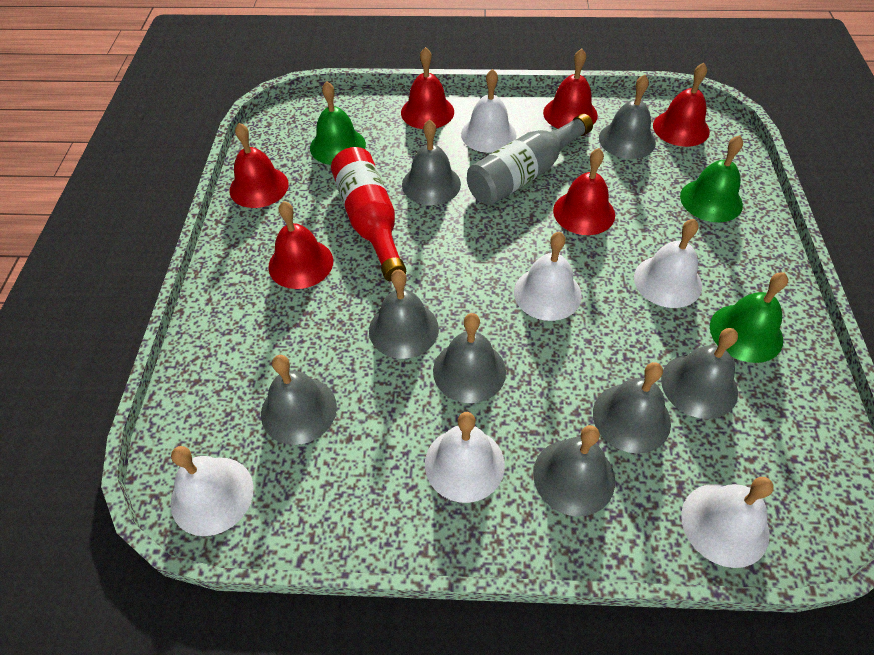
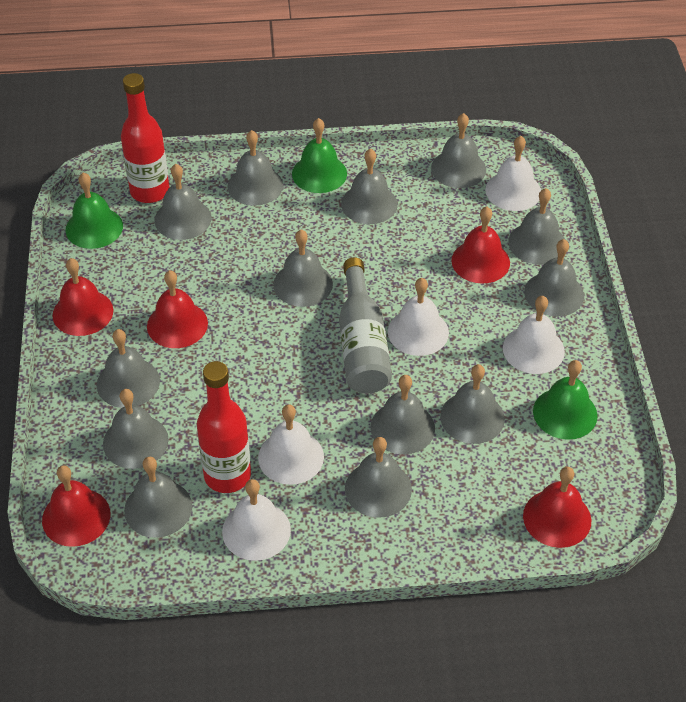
grey bell: 8 -> 13
red bell: 6 -> 5
red bottle: 1 -> 2
white bell: 6 -> 5

